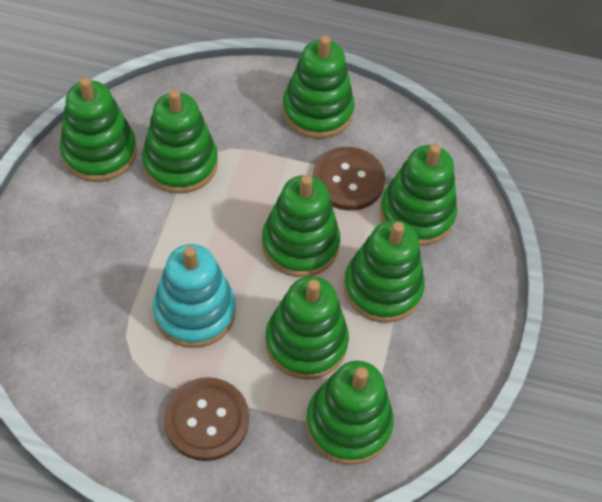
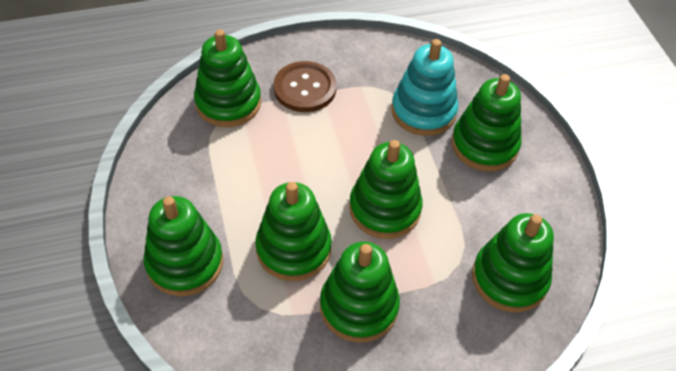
brown button: 2 -> 1
green stacking toy: 8 -> 7

